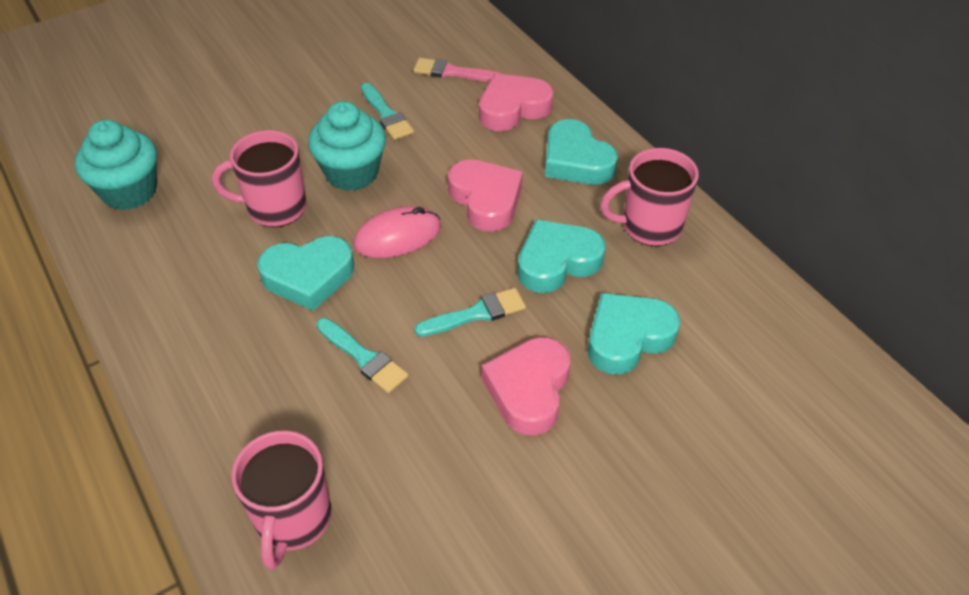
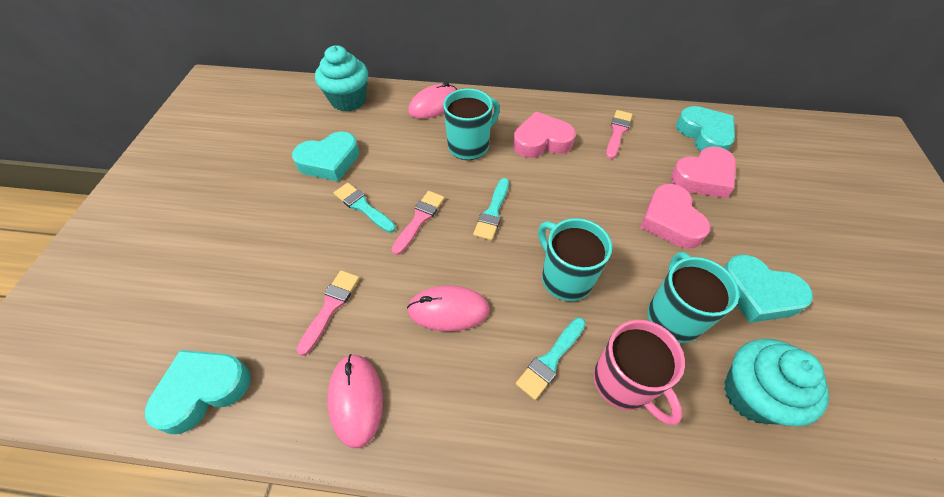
pink brush: 1 -> 3
pink mouse: 1 -> 3
pink mug: 3 -> 1
turquoise mug: 0 -> 3

